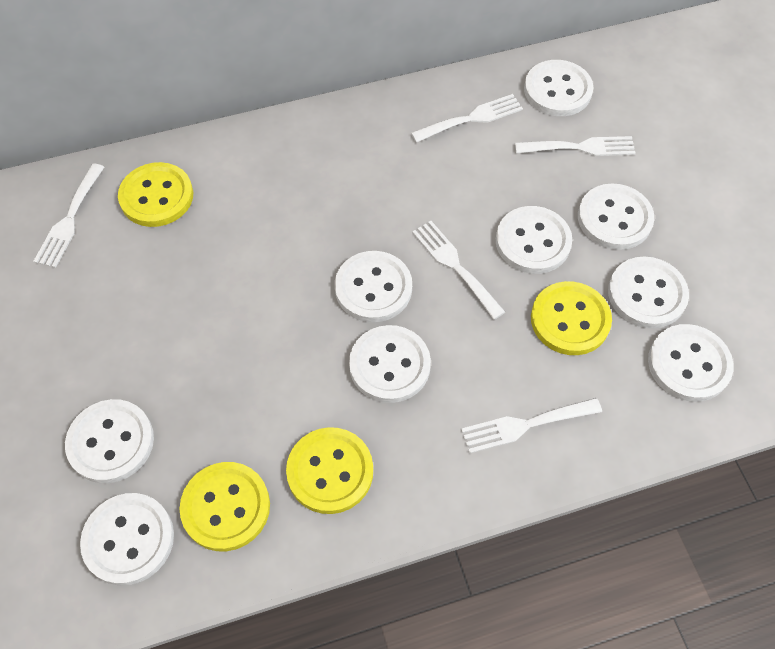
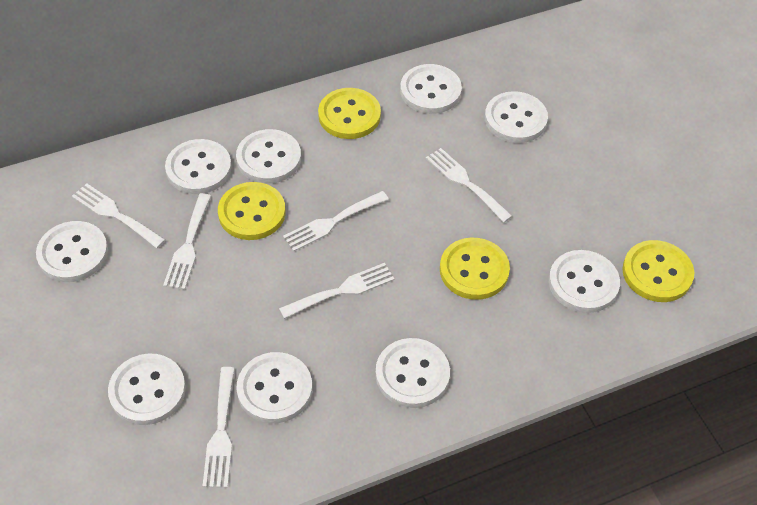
white fork: 5 -> 6

